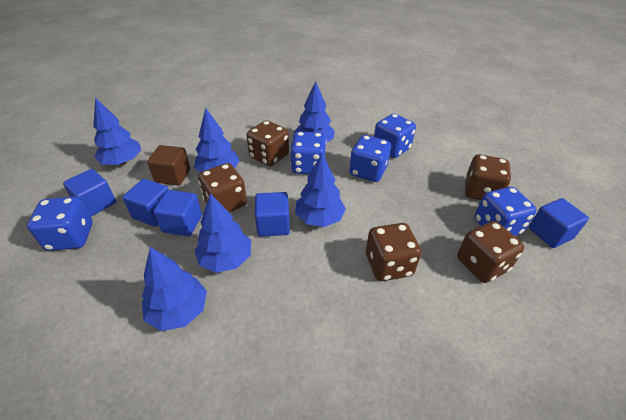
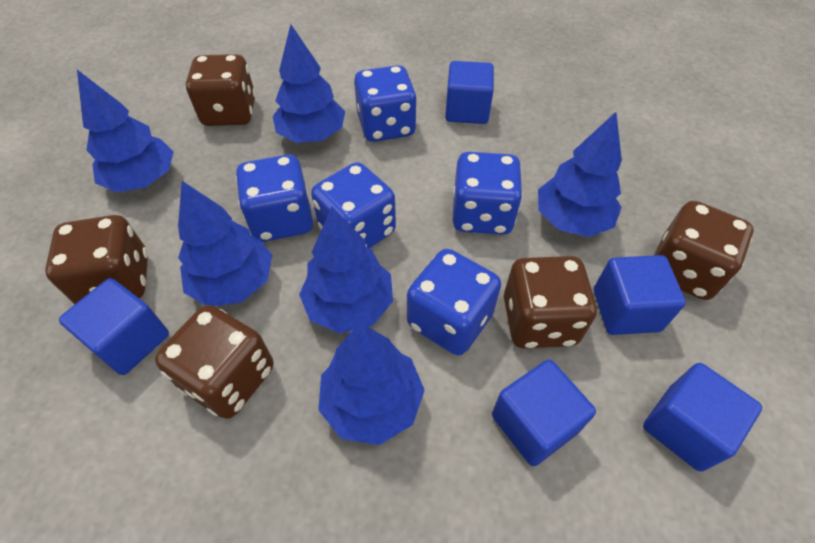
brown cube: 1 -> 0

